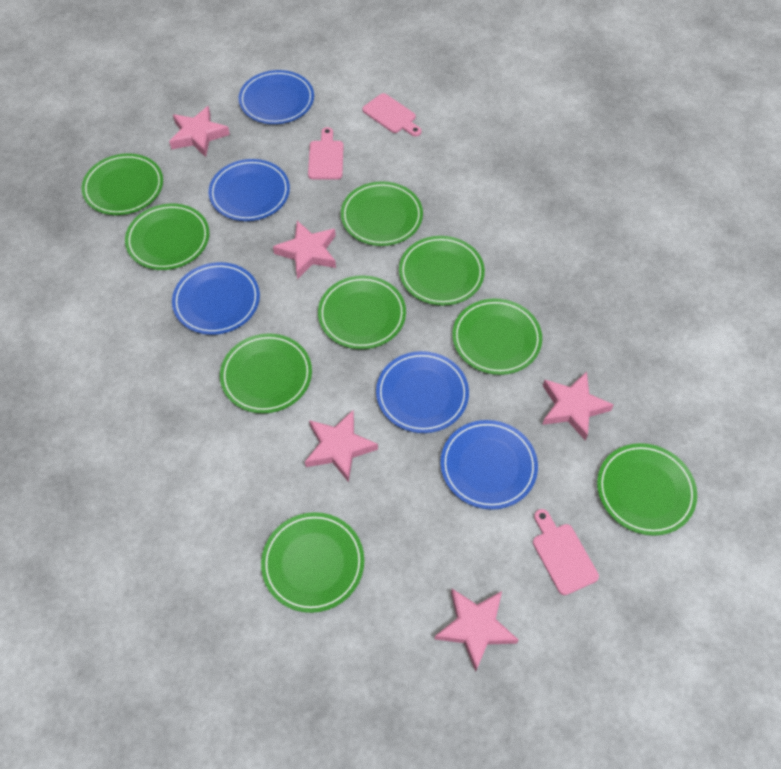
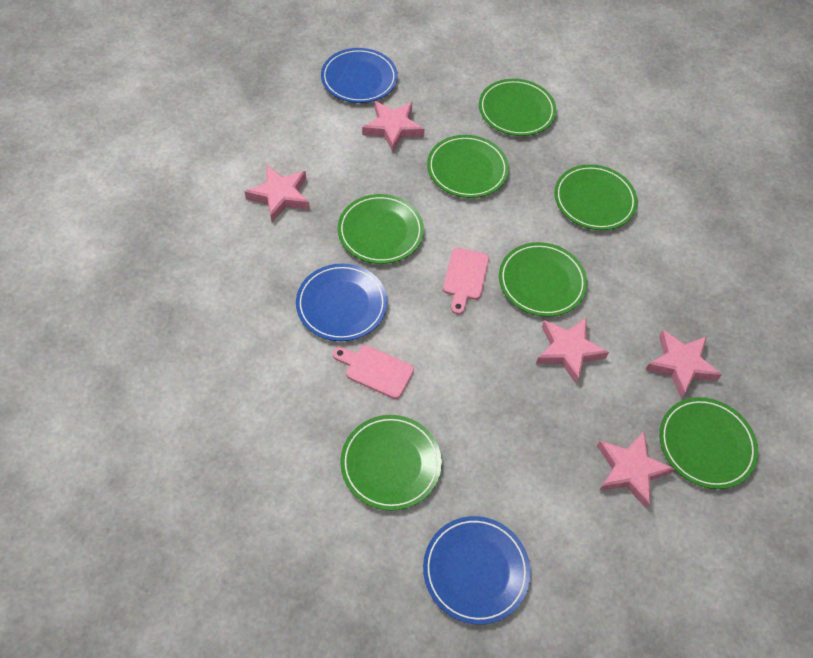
blue plate: 5 -> 3
green plate: 9 -> 7
pink cutting board: 3 -> 2

